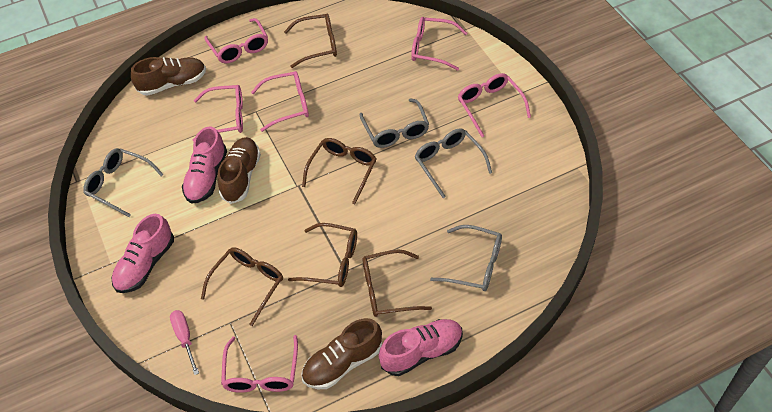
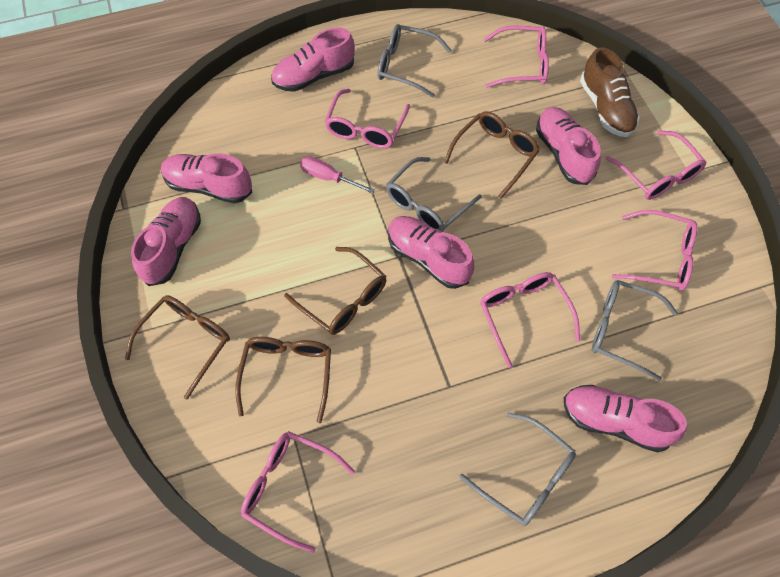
brown glasses: 5 -> 4
brown shoe: 3 -> 1
pink shoe: 3 -> 6

